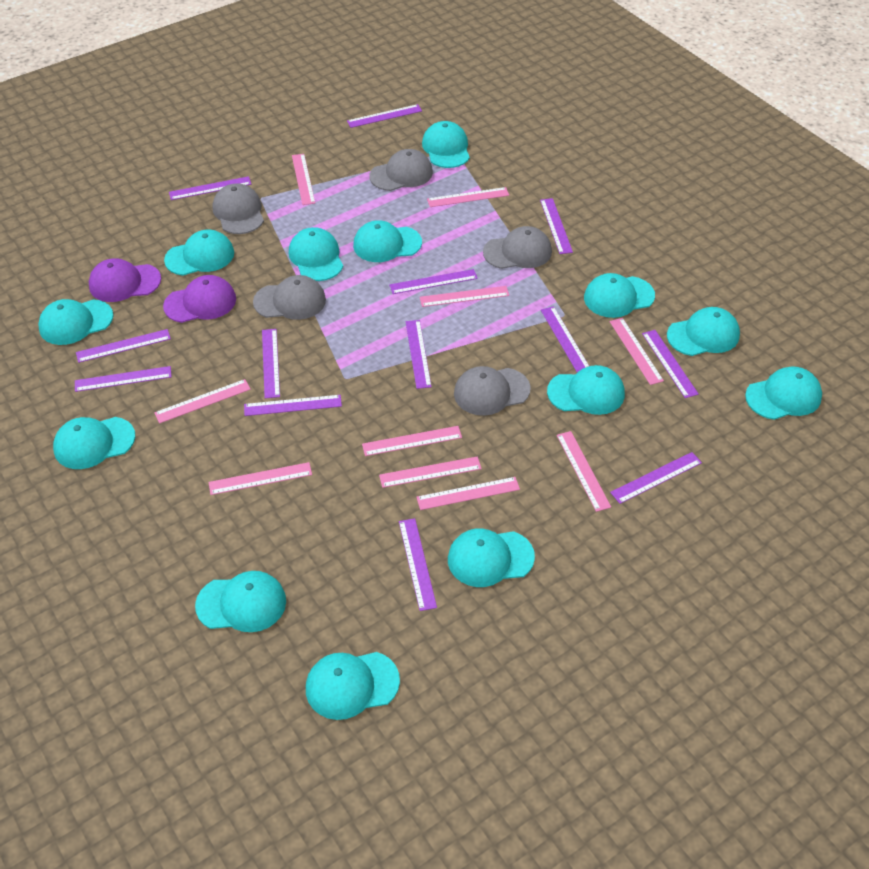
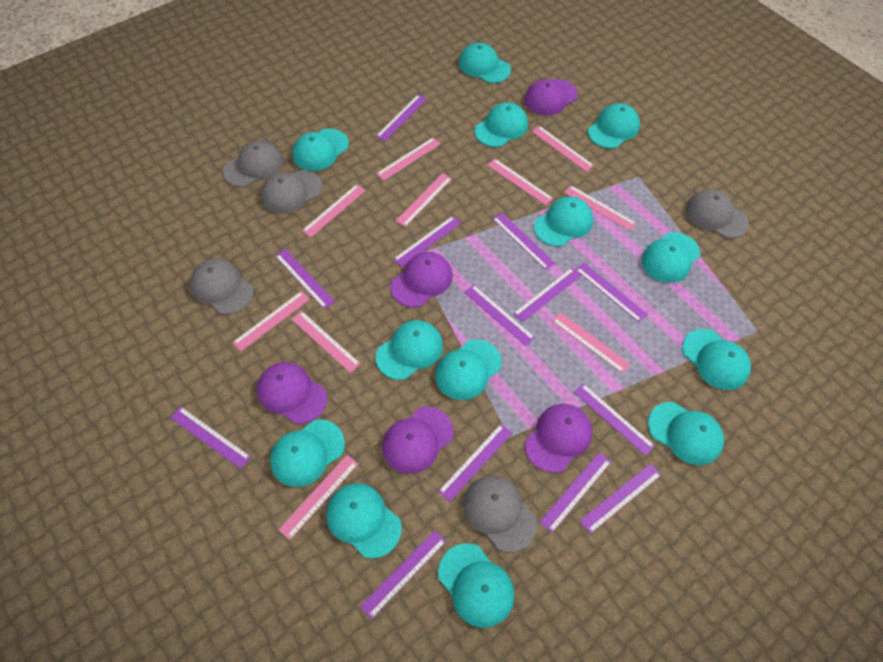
purple cap: 2 -> 5

